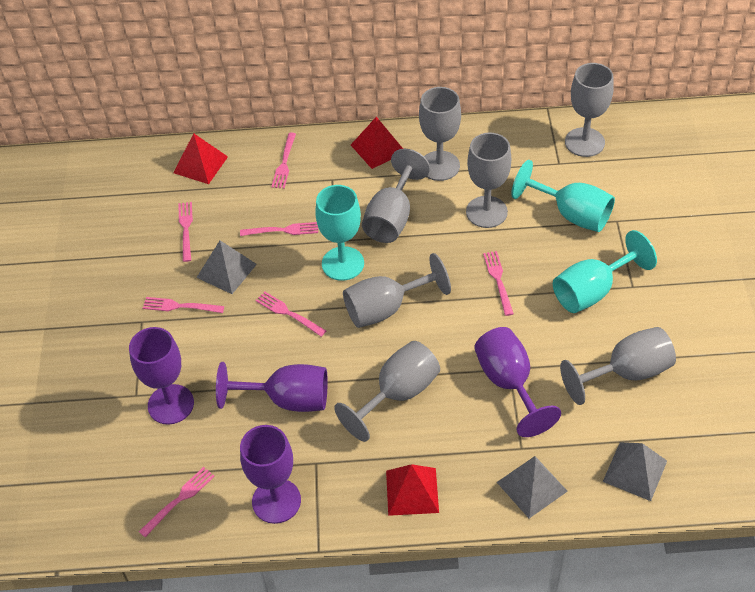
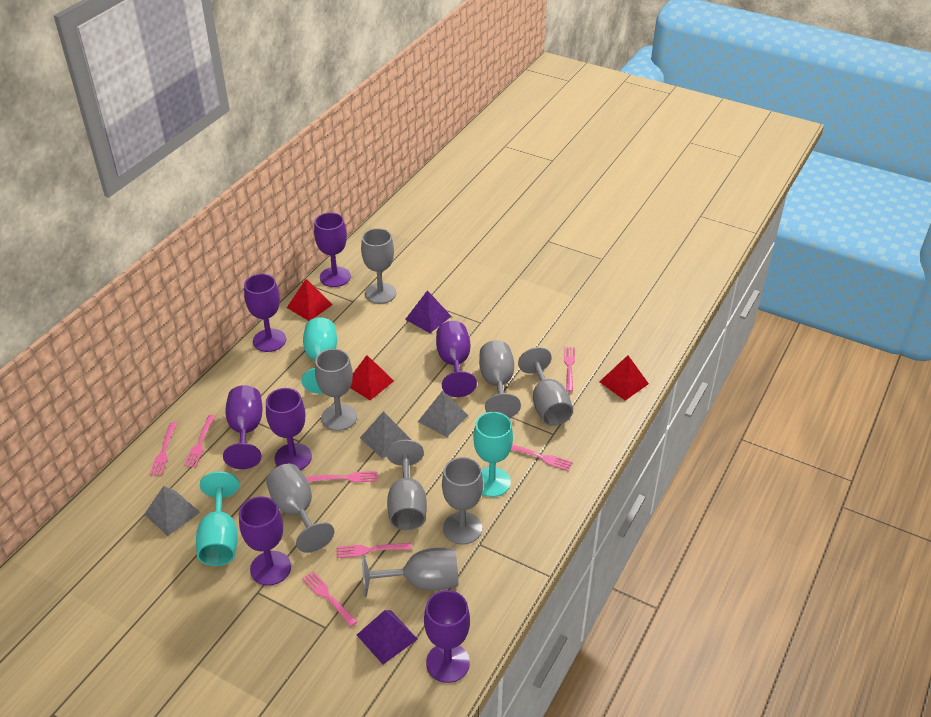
grey goblet: 7 -> 8
purple goblet: 4 -> 7
purple pyramid: 0 -> 2

